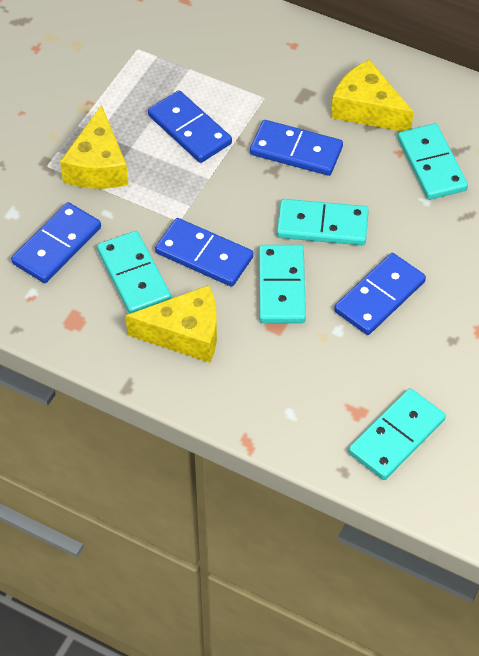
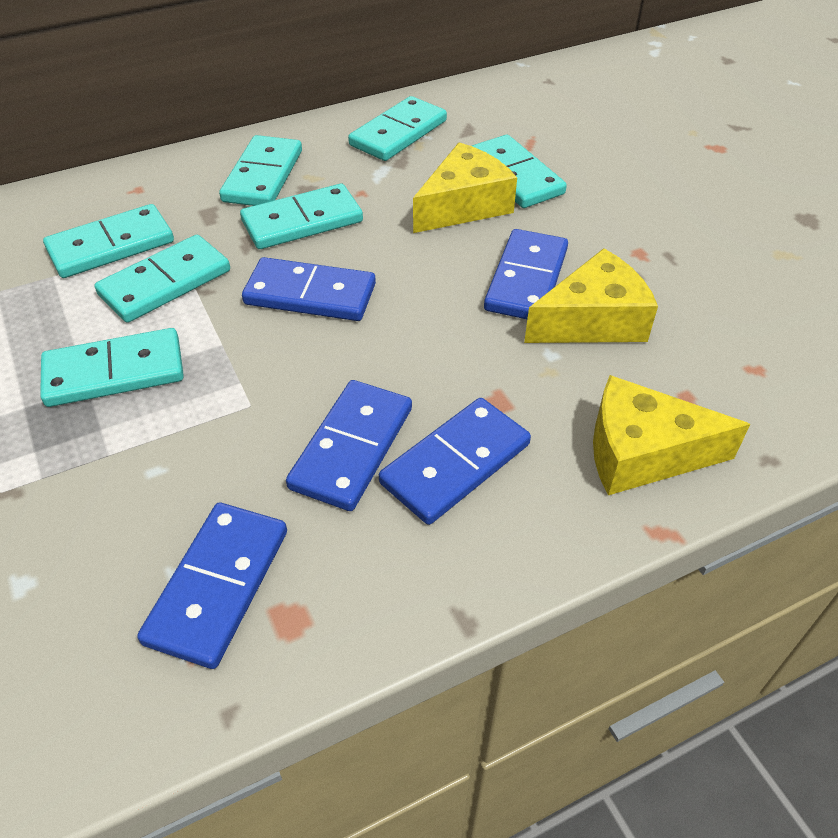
turquoise domino: 5 -> 7

